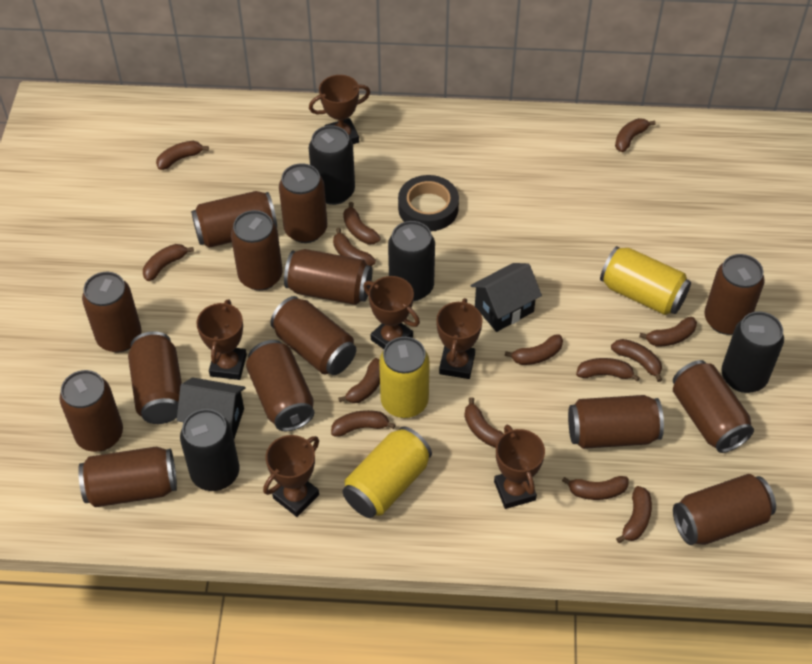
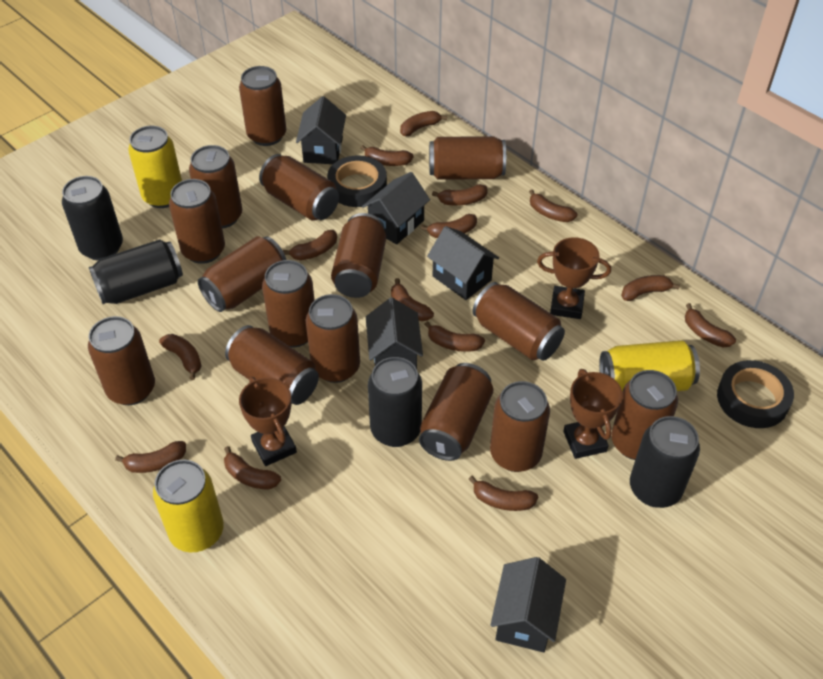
black house: 2 -> 5
black tape: 1 -> 2
brown can: 14 -> 15
brown trophy: 6 -> 3

